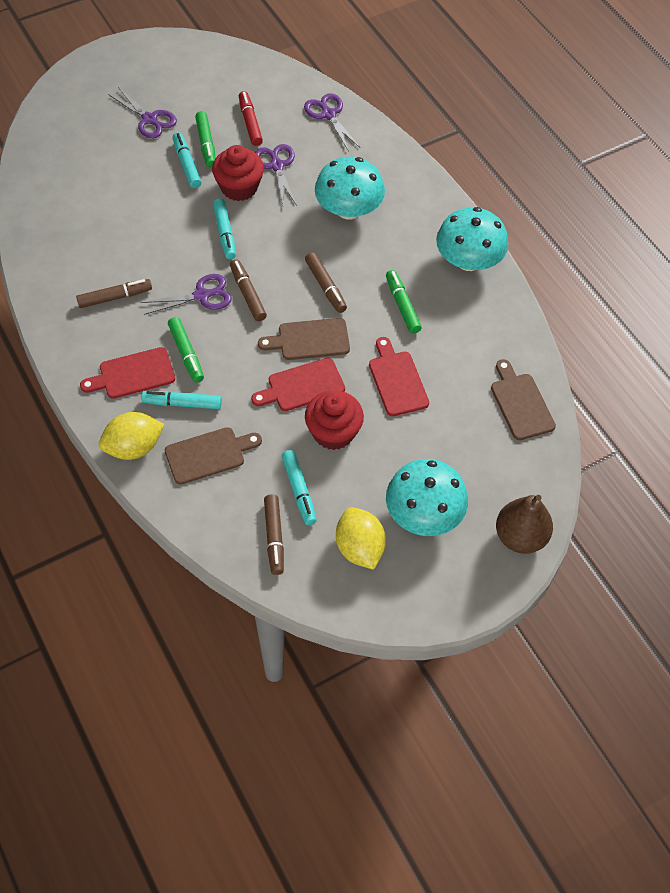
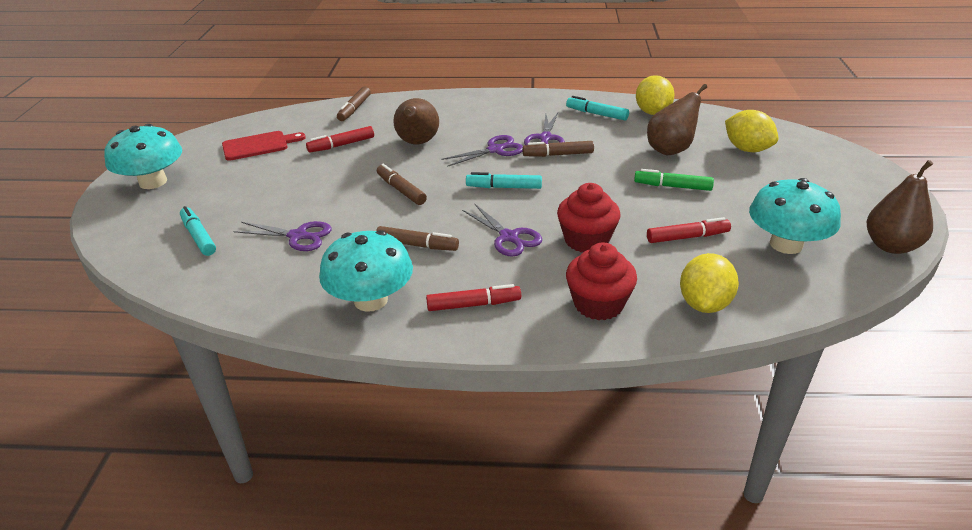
brown cutting board: 3 -> 0
brown pear: 1 -> 3
green marker: 3 -> 1
red cutting board: 3 -> 1
red marker: 1 -> 3
turquoise marker: 4 -> 3
yellow lemon: 2 -> 3

